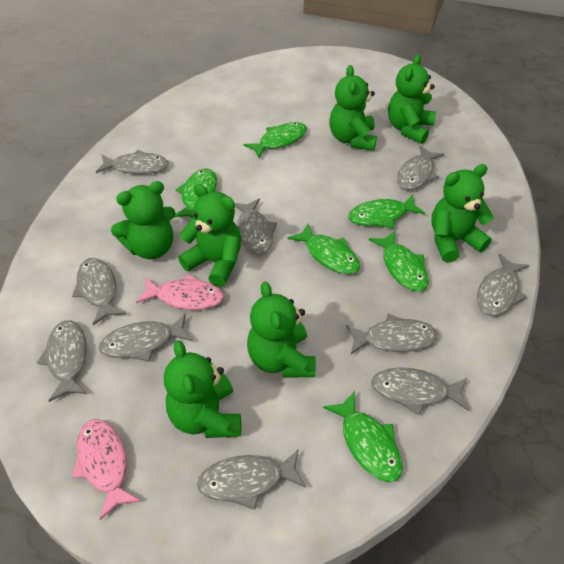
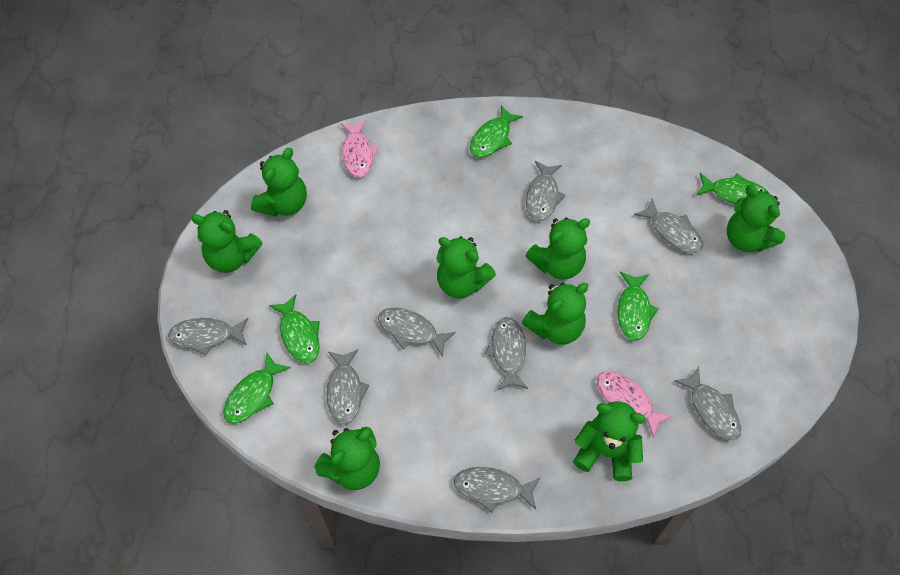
green fish: 6 -> 5
green teddy bear: 7 -> 8
grey fish: 10 -> 8

